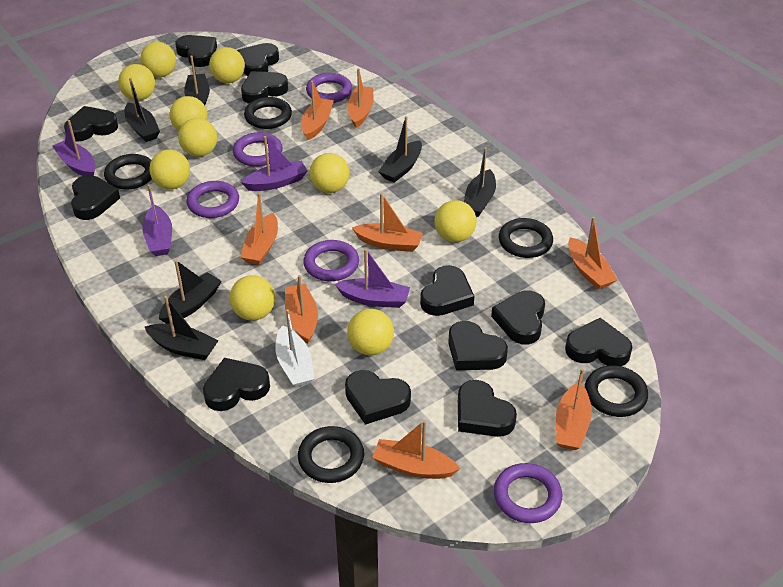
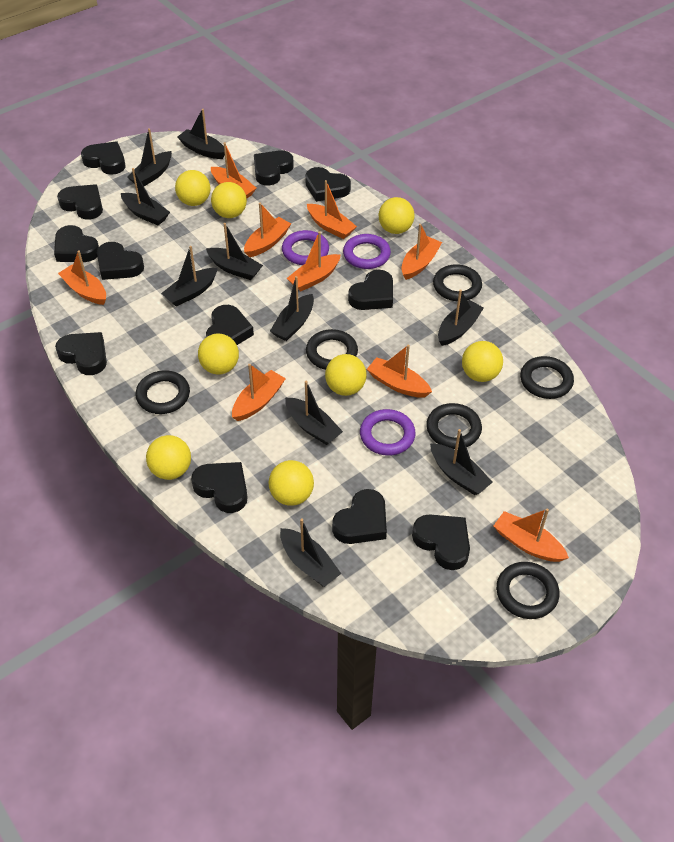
black boat: 6 -> 10
black ring: 5 -> 6
orange boat: 8 -> 9
purple boat: 4 -> 0
purple ring: 5 -> 3
white boat: 1 -> 0
yellow ball: 10 -> 8

